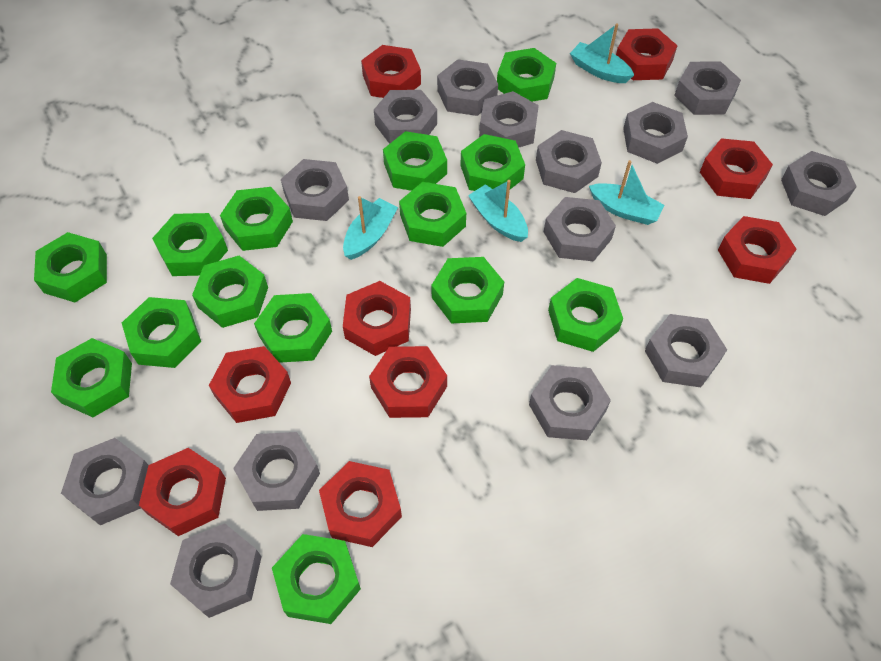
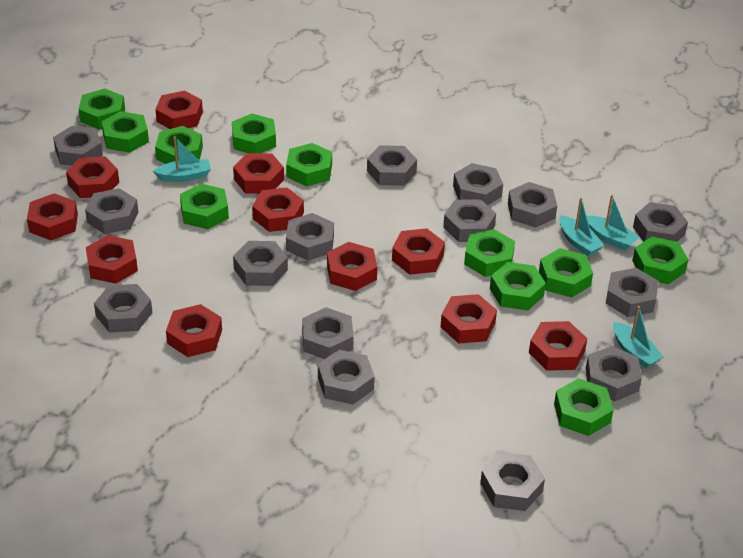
green nut: 14 -> 11
grey nut: 14 -> 15
red nut: 9 -> 11

